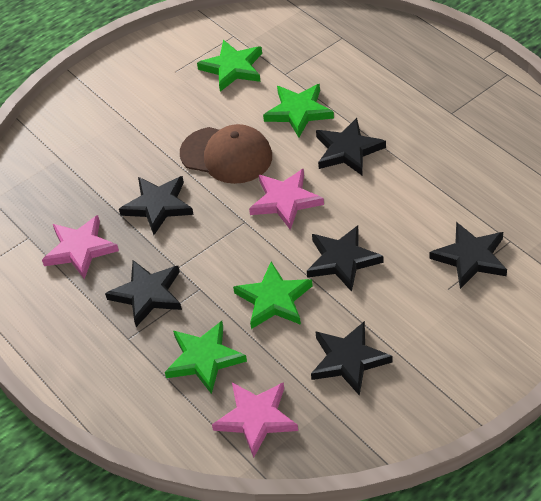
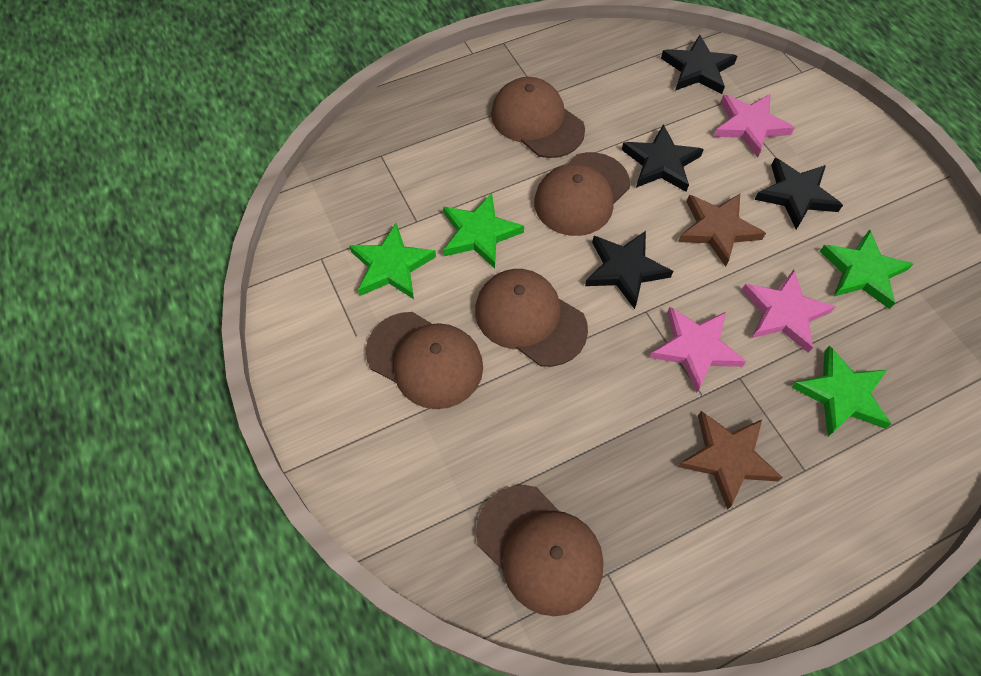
black star: 6 -> 4
brown cap: 1 -> 5
brown star: 0 -> 2

